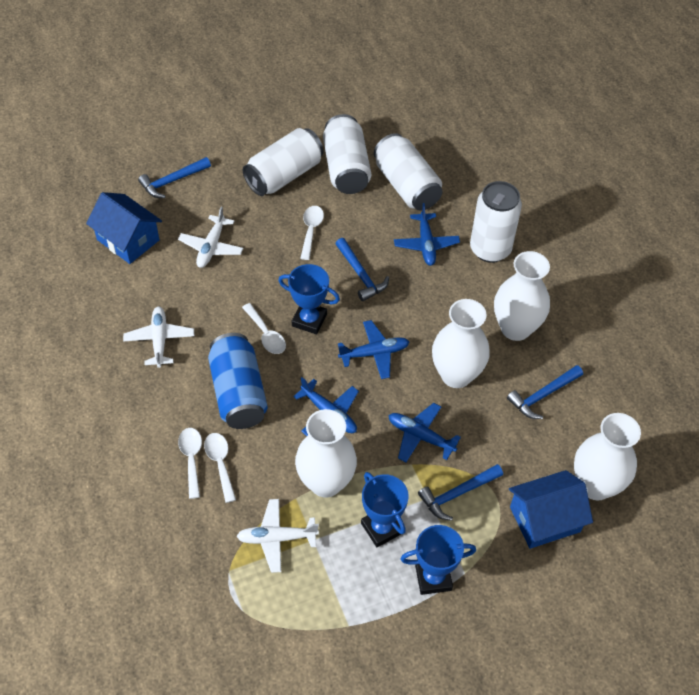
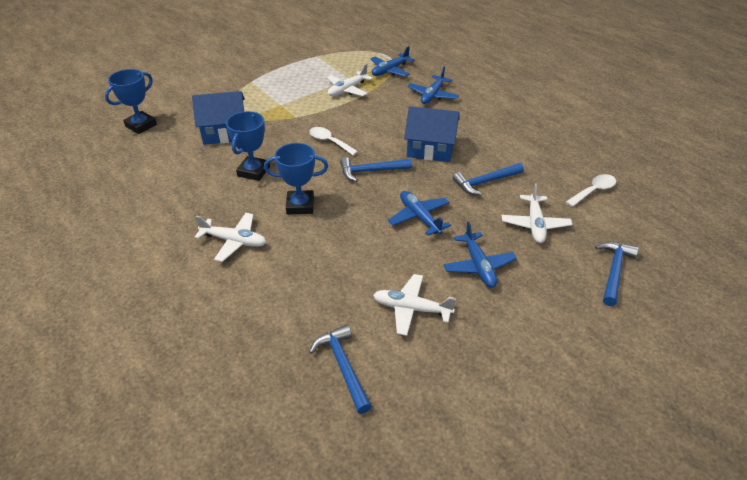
blue can: 1 -> 0
white can: 4 -> 0
white plane: 3 -> 4
white spoon: 4 -> 2
white vase: 4 -> 0

